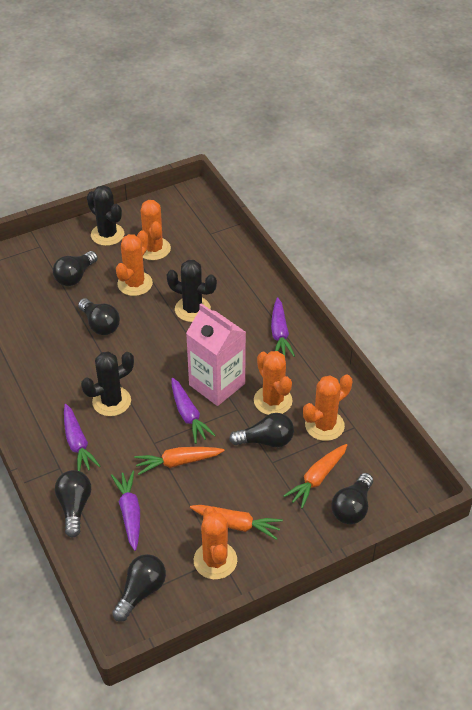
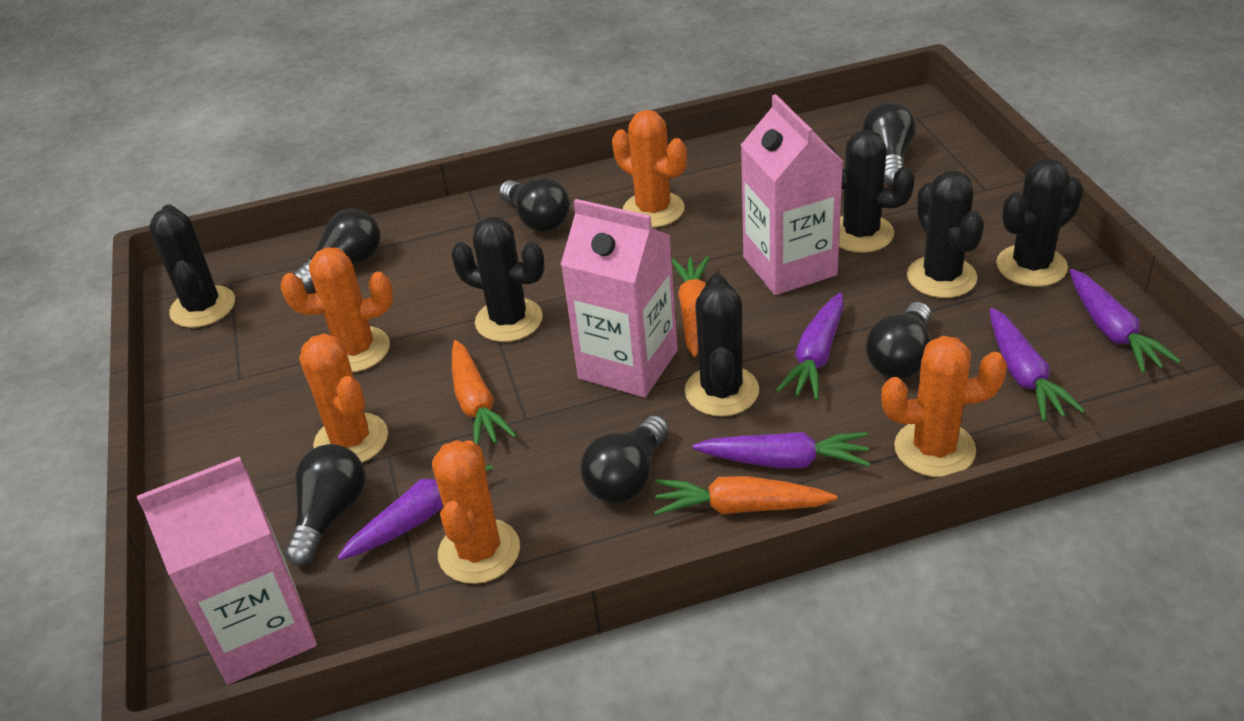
black cactus: 3 -> 6
pink carton: 1 -> 3
purple carrot: 4 -> 5

